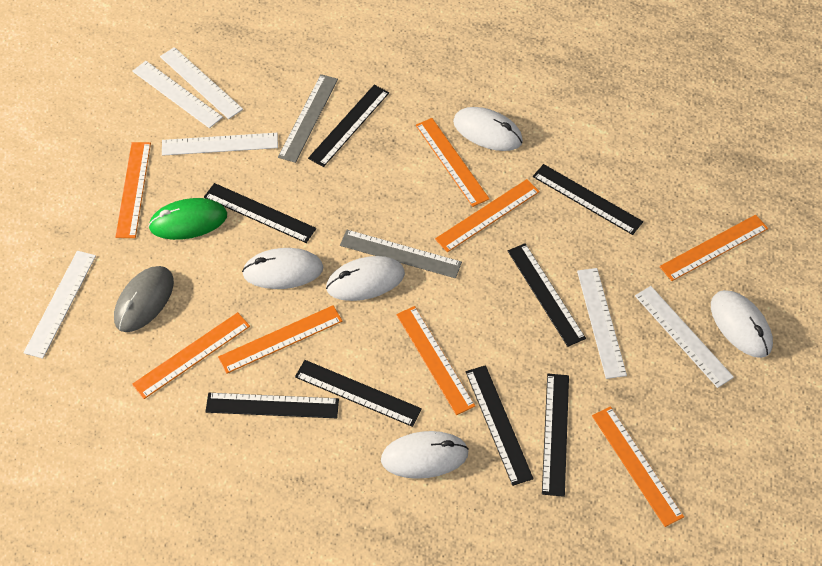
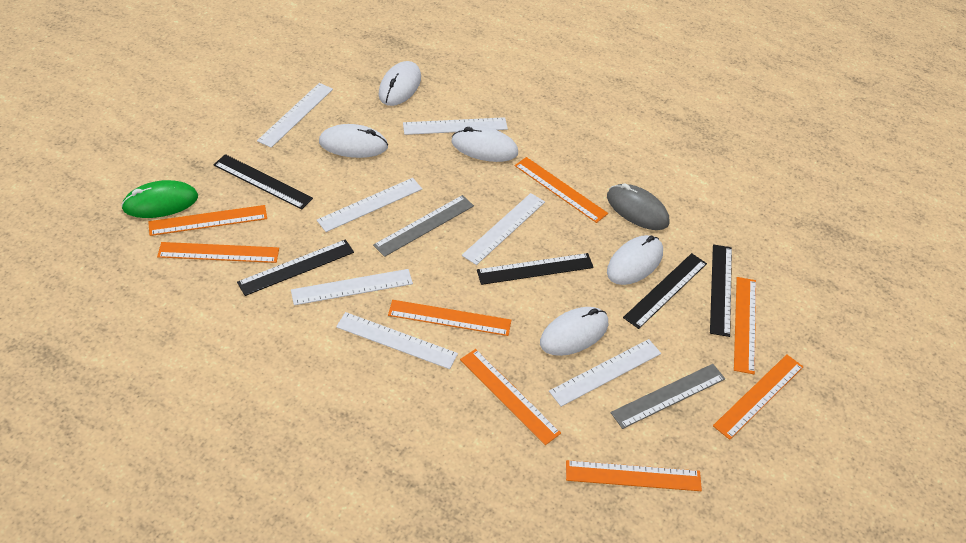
black ruler: 8 -> 5
white ruler: 6 -> 7

